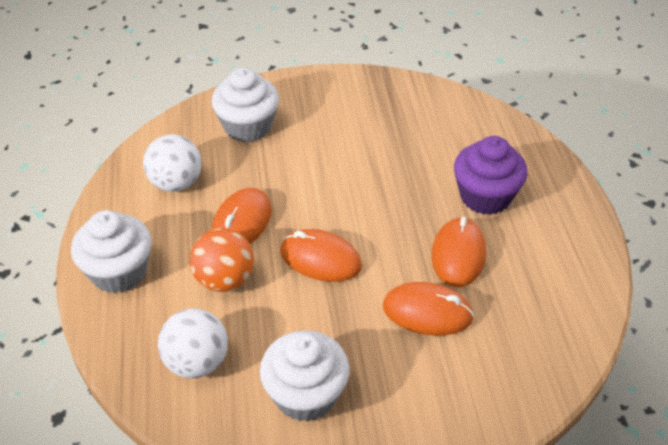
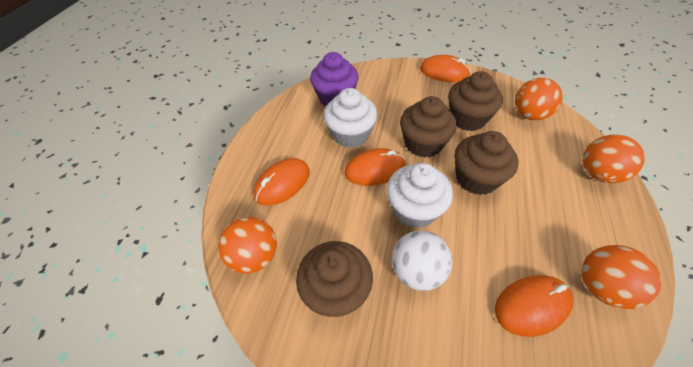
brown cupcake: 0 -> 4
orange ball: 1 -> 4
white ball: 2 -> 1
white cupcake: 3 -> 2

